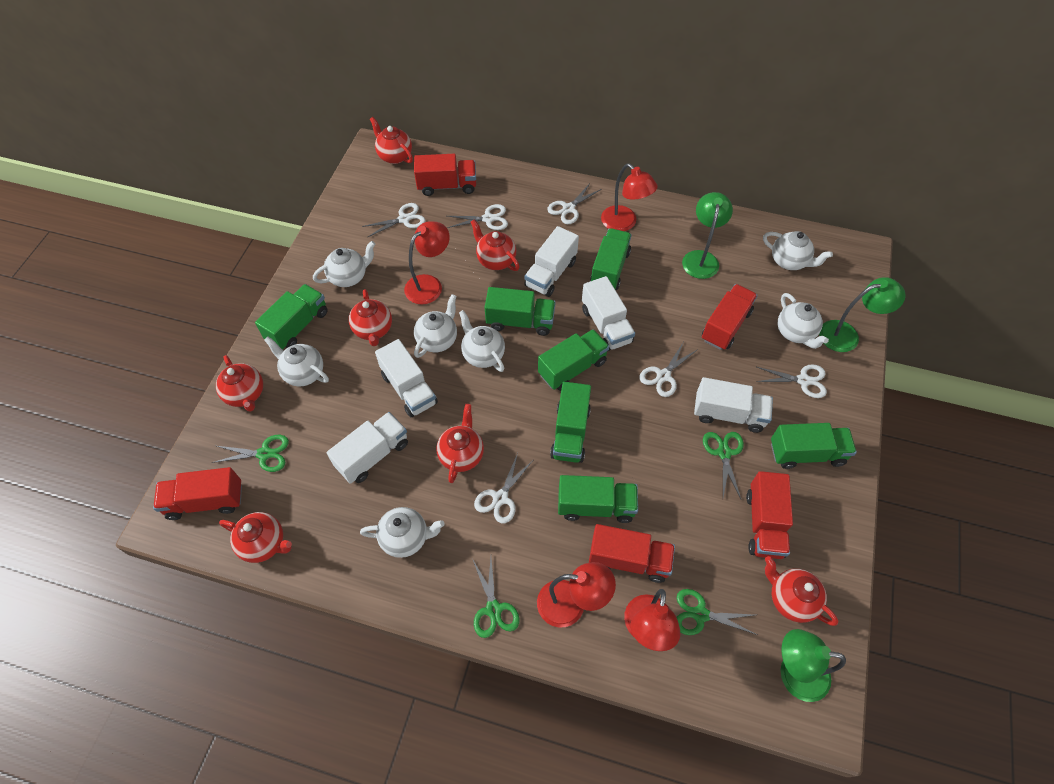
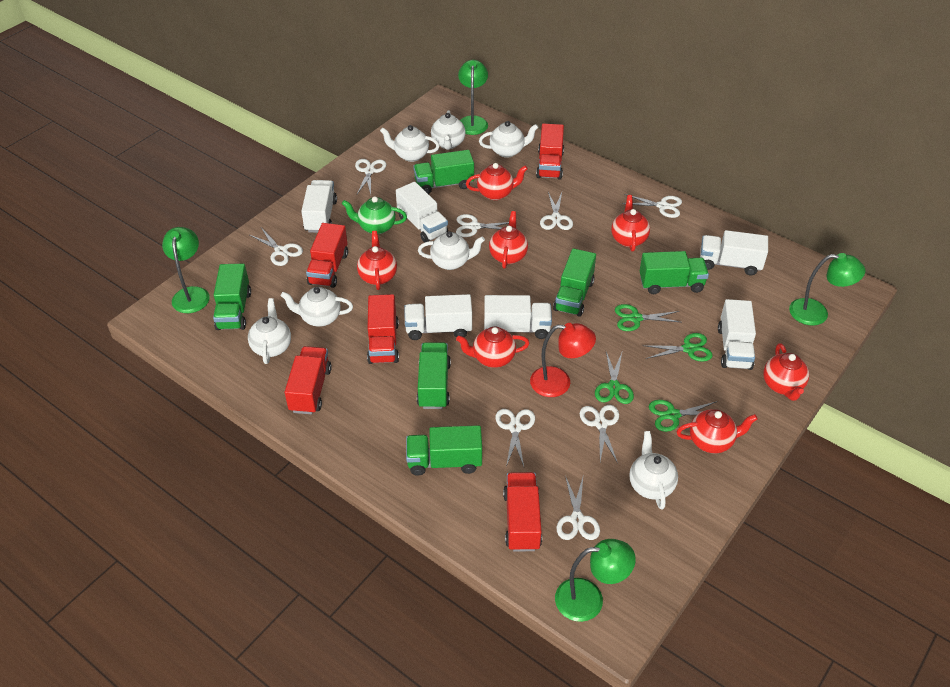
green lamp: 3 -> 4
green teapot: 0 -> 1
green truck: 7 -> 6
red lamp: 4 -> 1
white scissors: 6 -> 8
white truck: 5 -> 6

